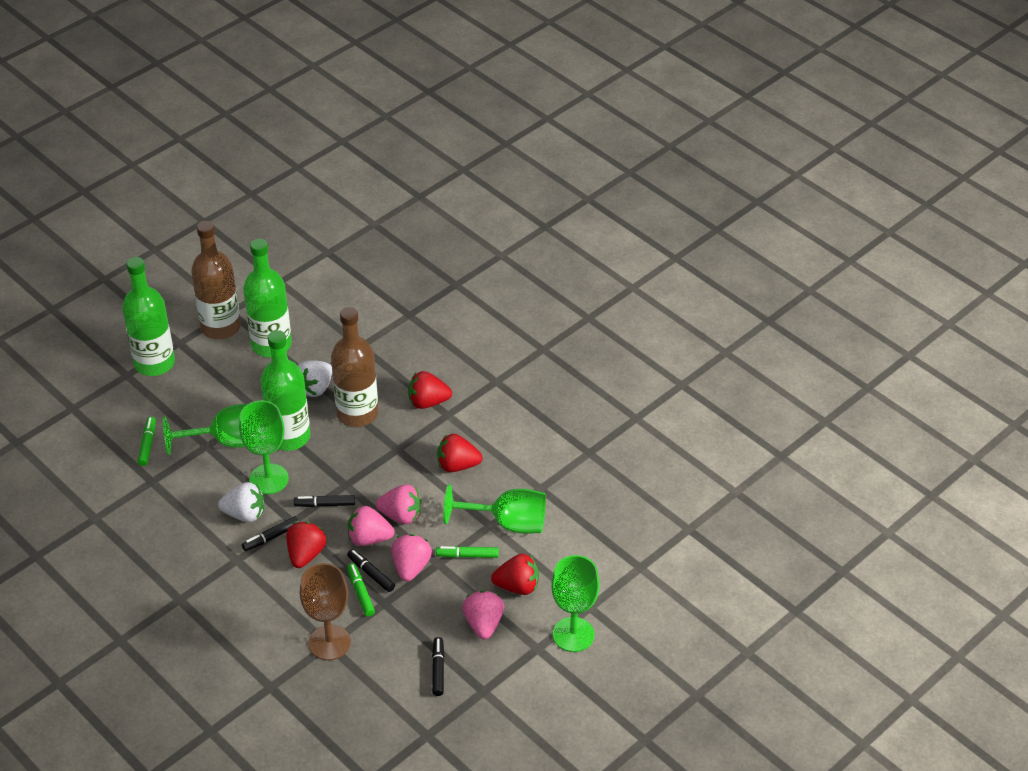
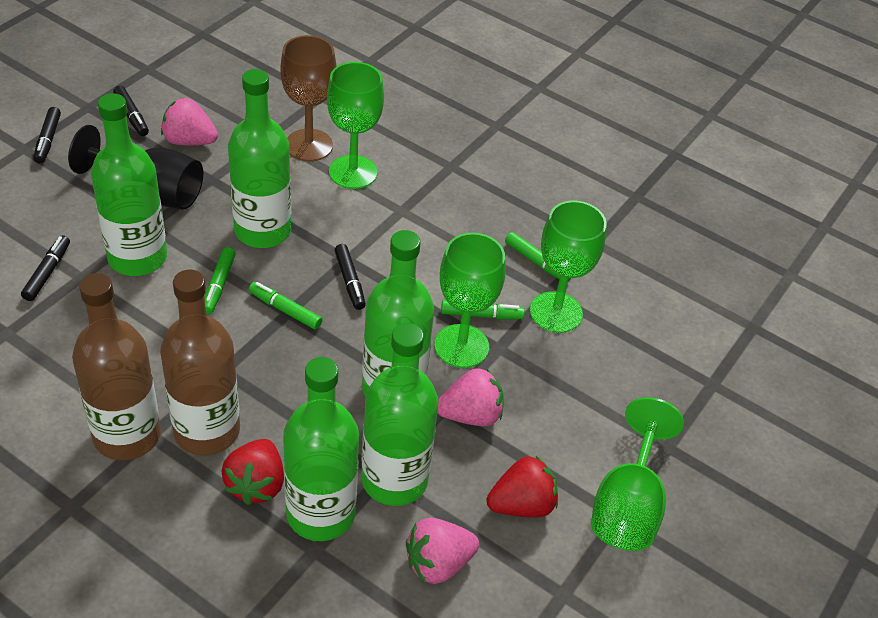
black goblet: 0 -> 1
green bottle: 3 -> 5
green marker: 3 -> 4
pink strawberry: 4 -> 3
red strawberry: 4 -> 2
white strawberry: 2 -> 0

